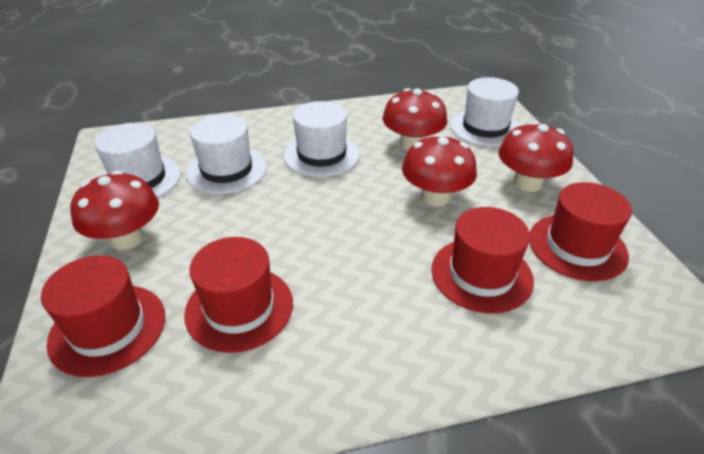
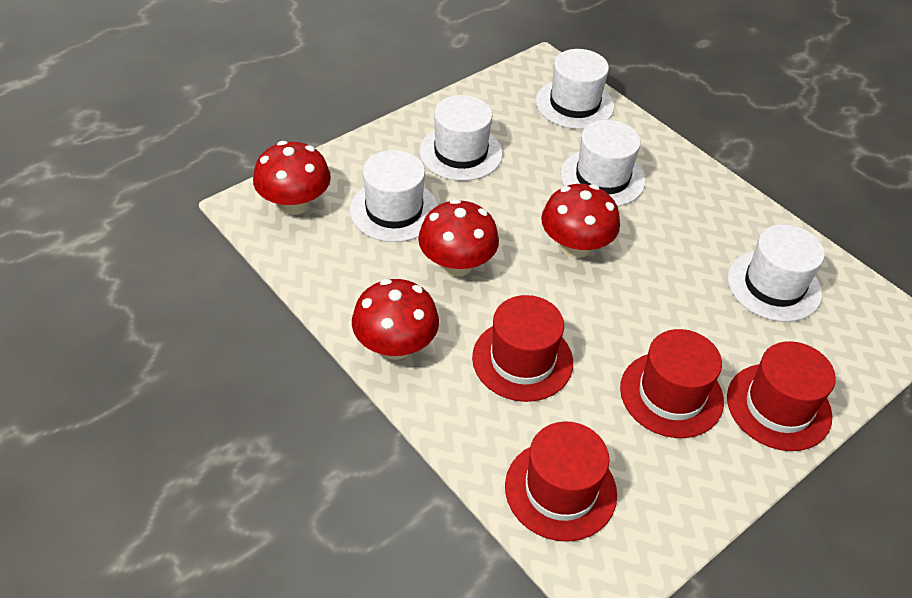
white hat: 4 -> 5

